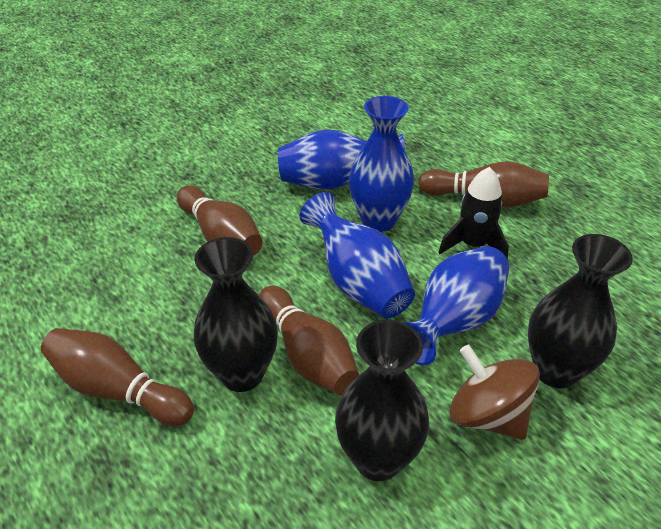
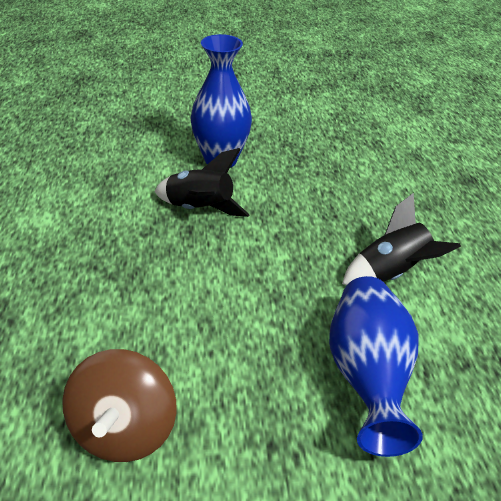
black rocket: 1 -> 2
black vase: 3 -> 0
blue vase: 4 -> 2
brown bowling pin: 4 -> 0

